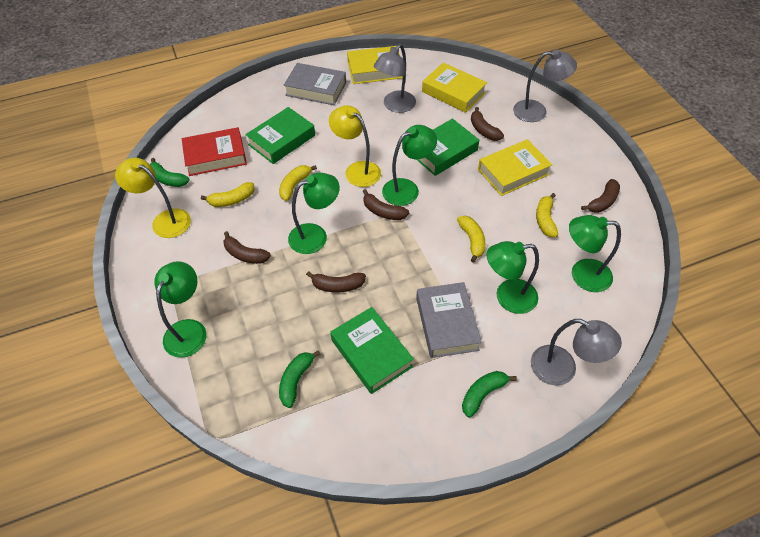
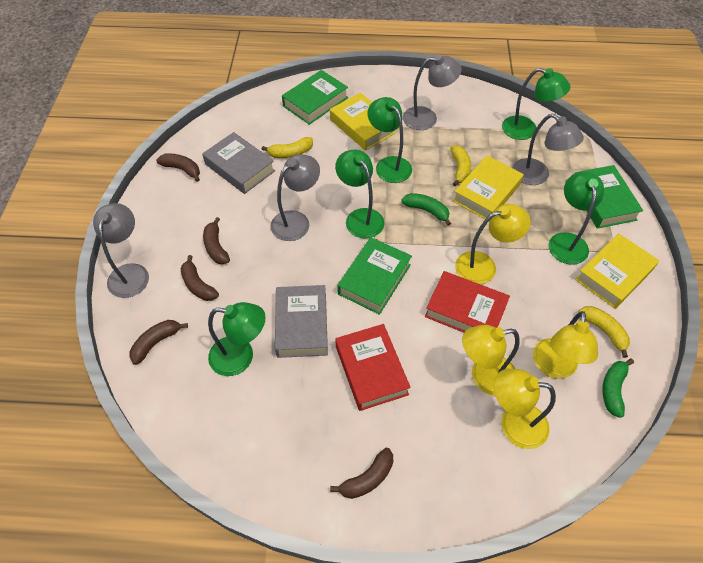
green banana: 3 -> 2
grey lamp: 3 -> 4
red book: 1 -> 2
yellow banana: 4 -> 3
yellow lamp: 2 -> 4

